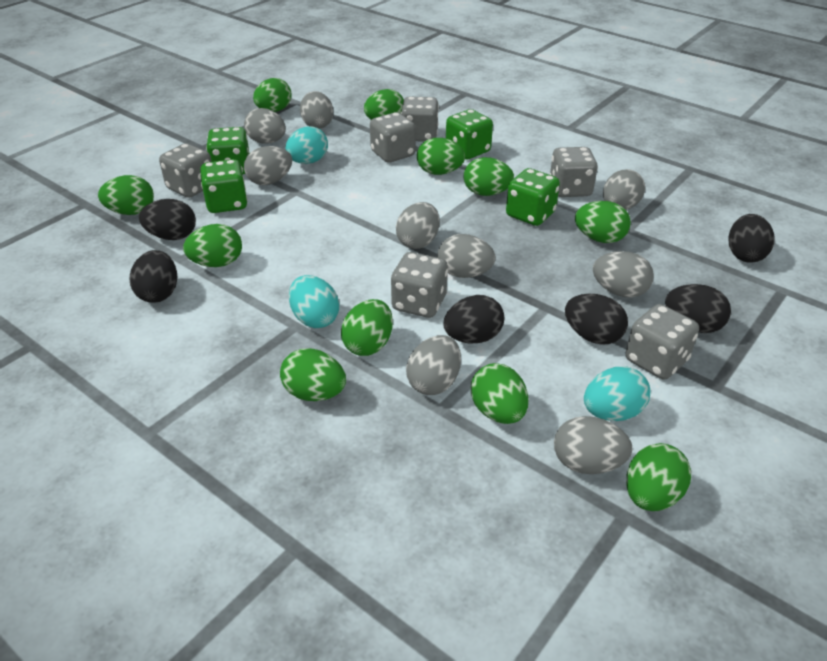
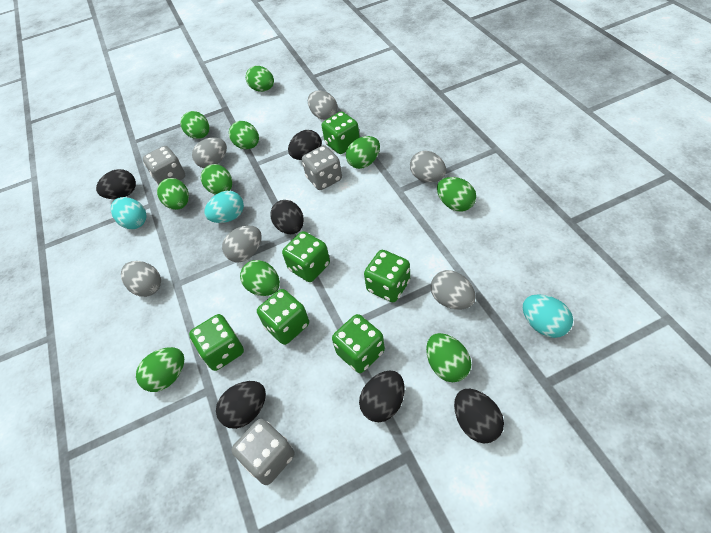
green dice: 4 -> 6
green egg: 11 -> 10
grey dice: 6 -> 3
grey egg: 9 -> 6

